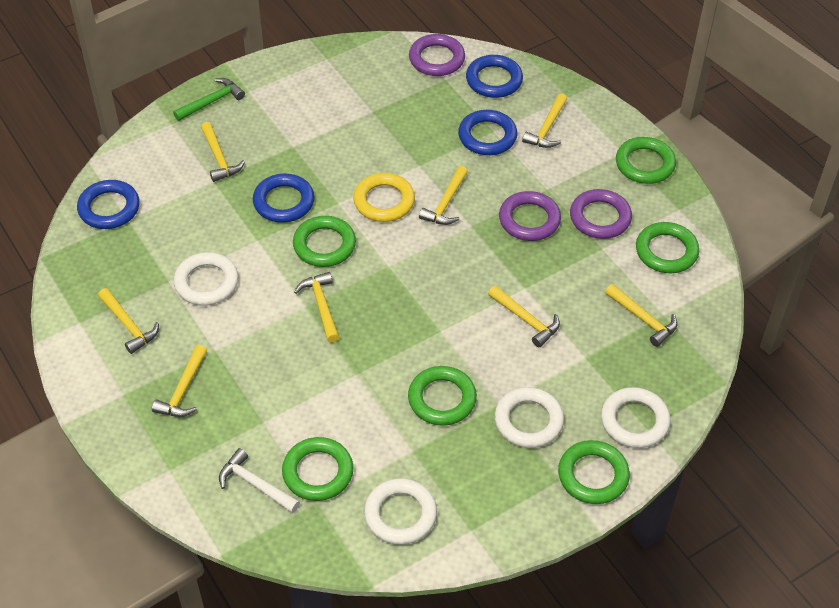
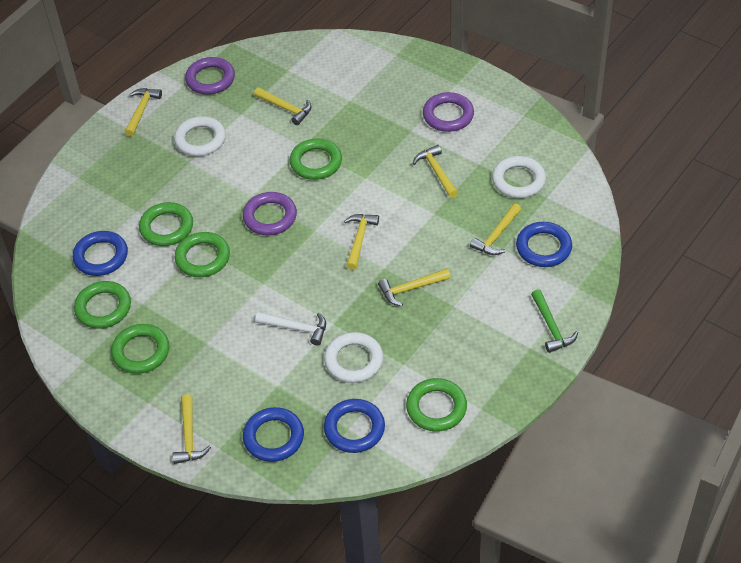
white ring: 4 -> 3
yellow hammer: 8 -> 7
yellow ring: 1 -> 0

